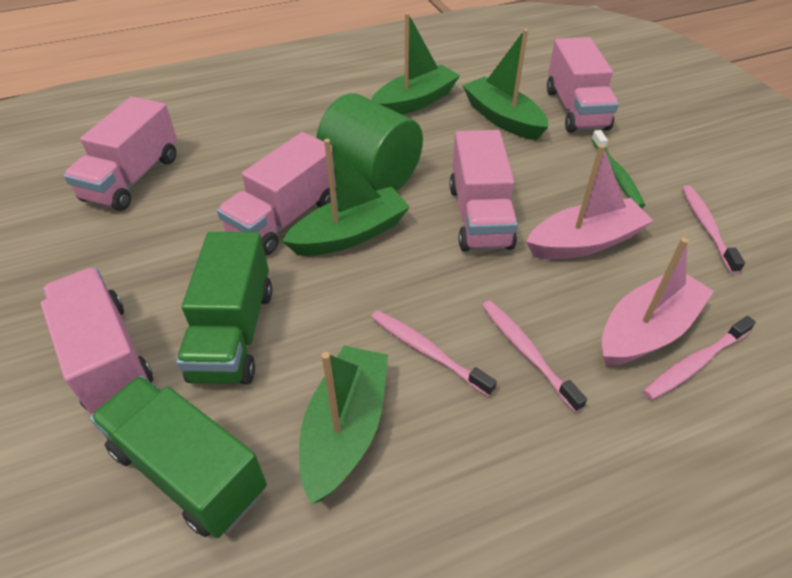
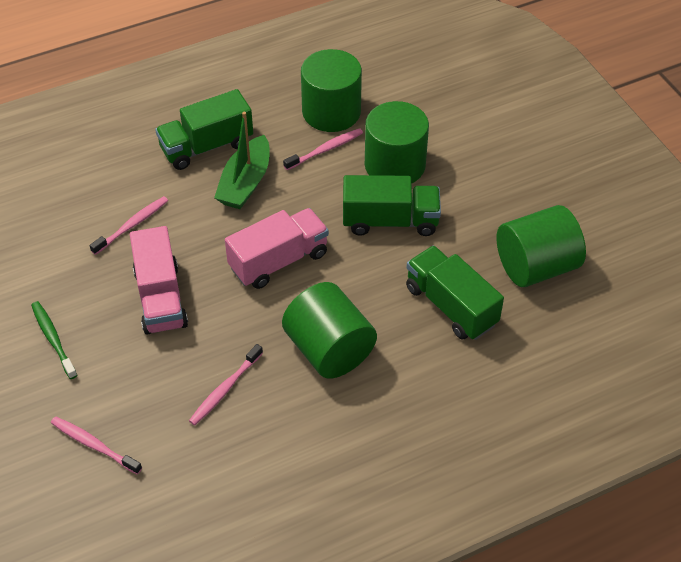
green boat: 4 -> 1
green cylinder: 1 -> 4
green truck: 2 -> 3
pink boat: 2 -> 0
pink truck: 5 -> 2

